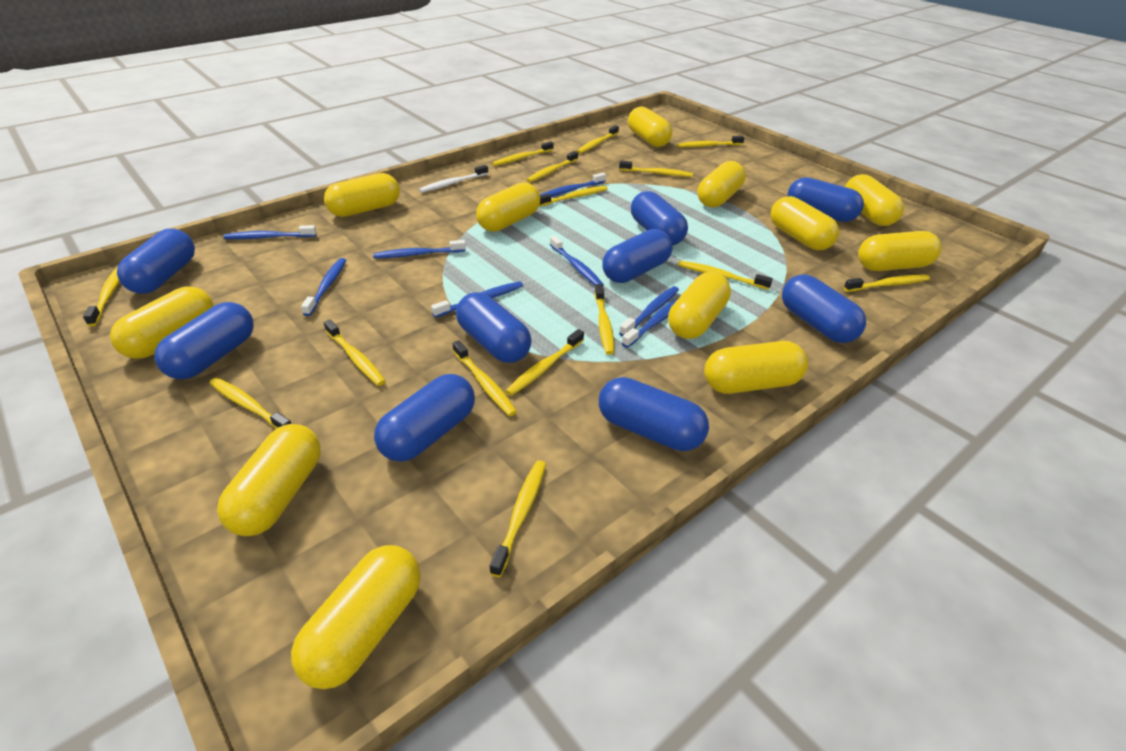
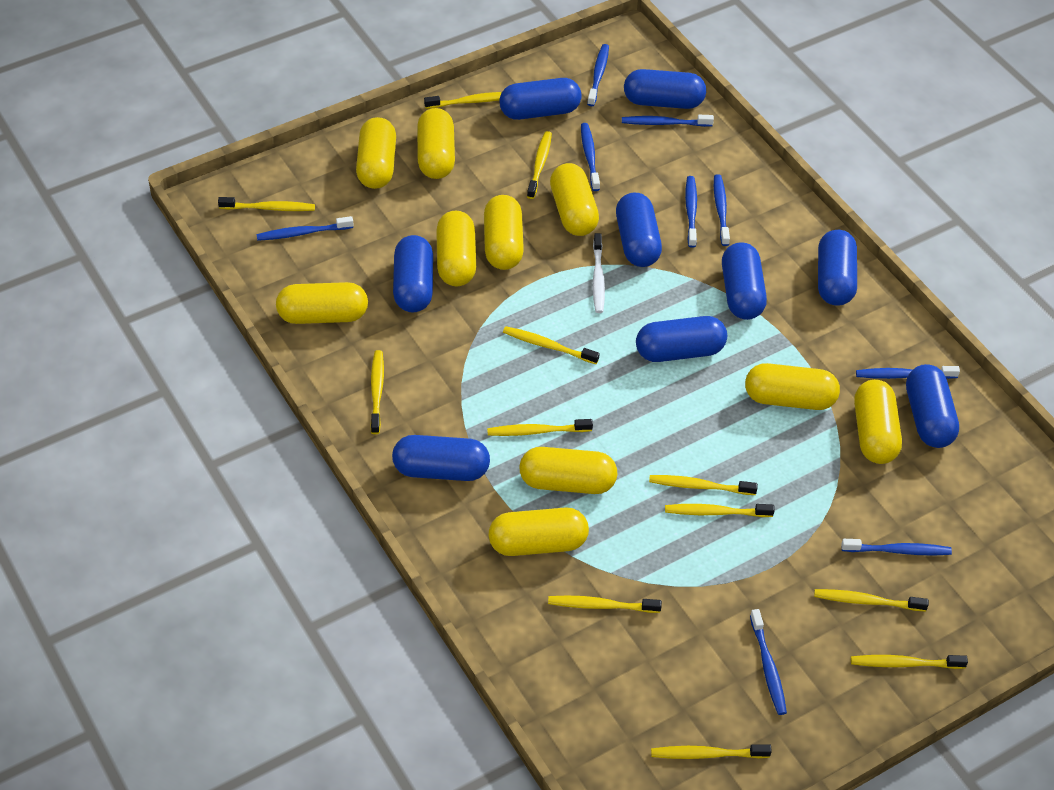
blue toothbrush: 8 -> 9
yellow capsule: 12 -> 10
yellow toothbrush: 15 -> 12

